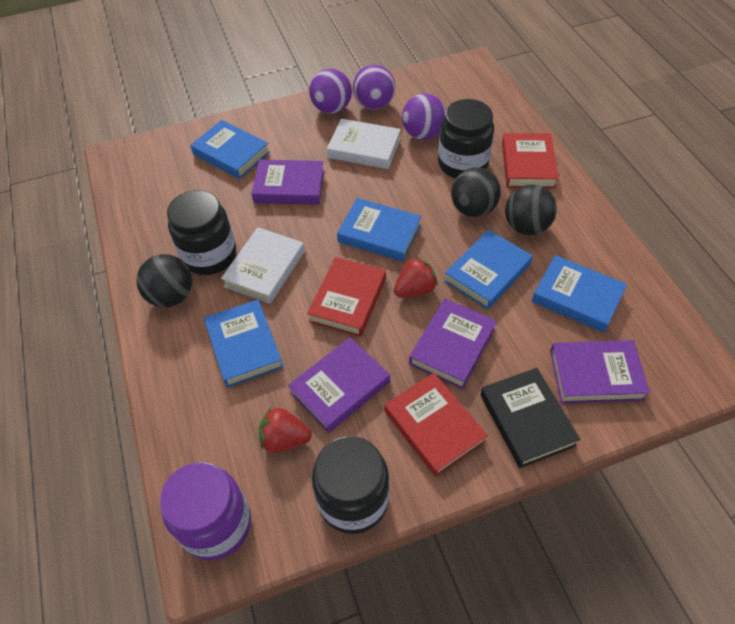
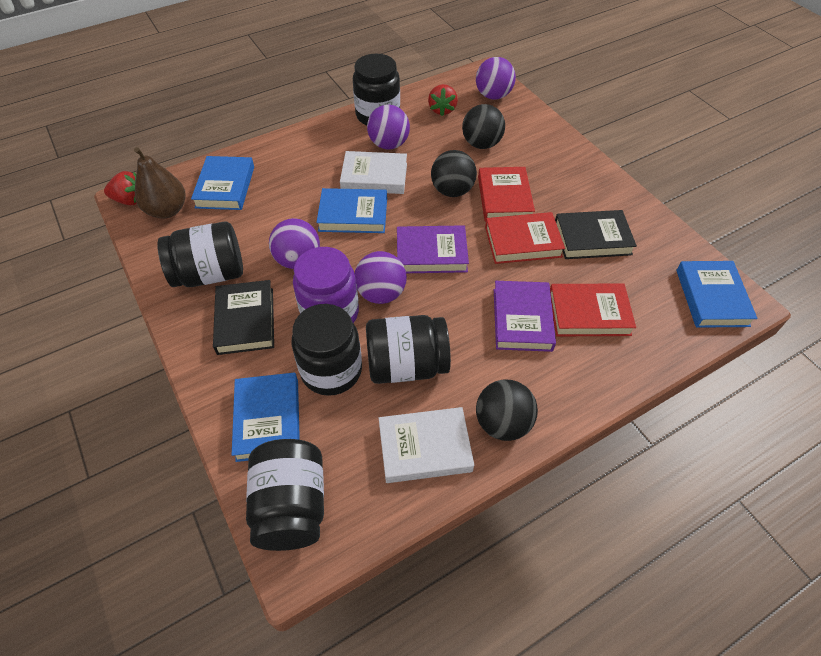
black book: 1 -> 2
black jar: 3 -> 5
blue book: 5 -> 4
brown pear: 0 -> 1
purple ball: 3 -> 4
purple book: 4 -> 2

